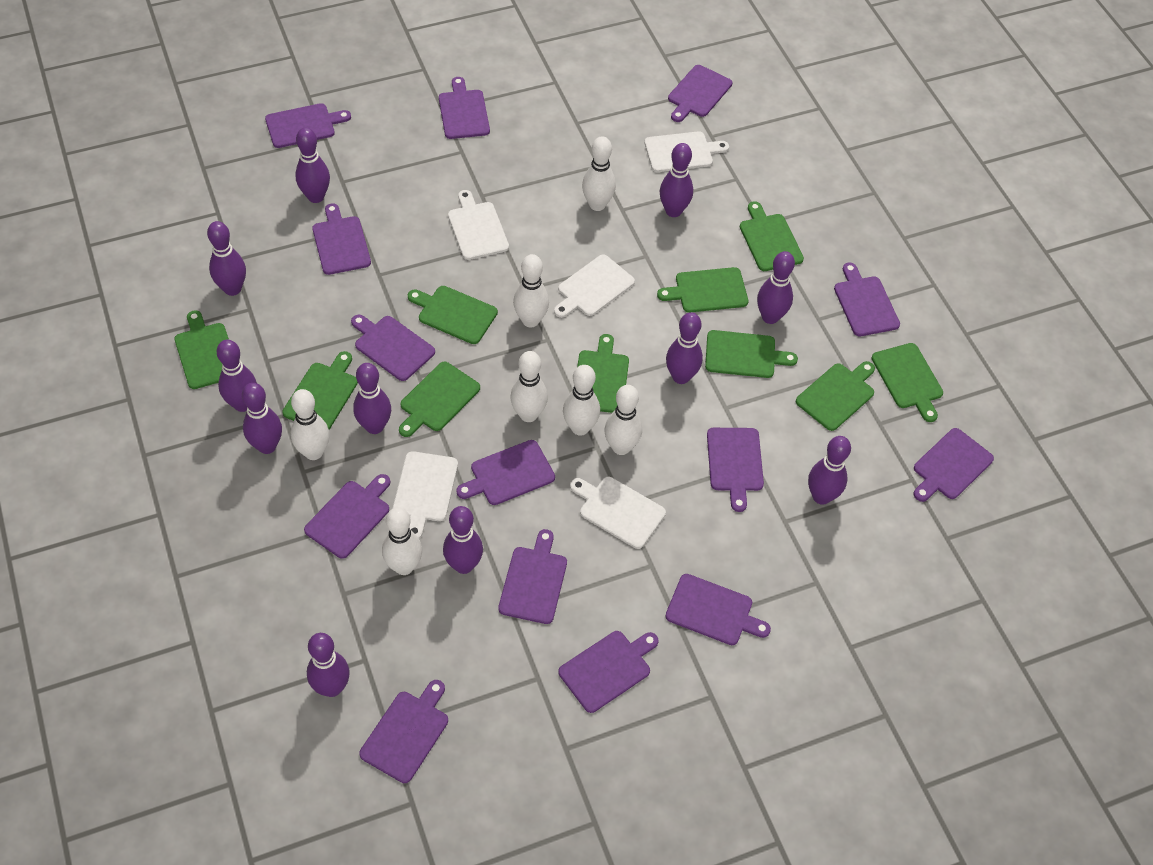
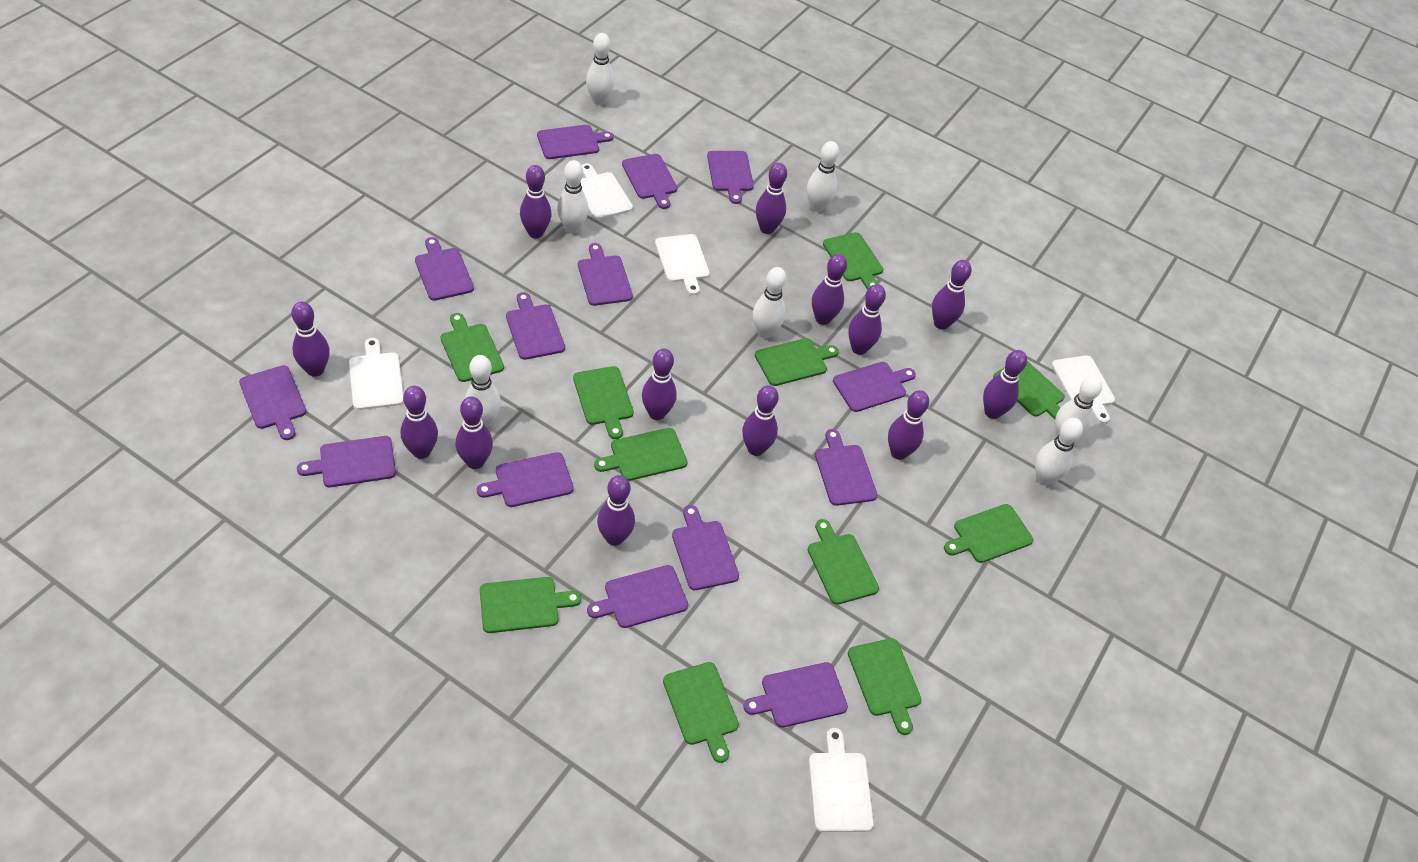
green cutting board: 10 -> 11
purple bowling pin: 11 -> 13

